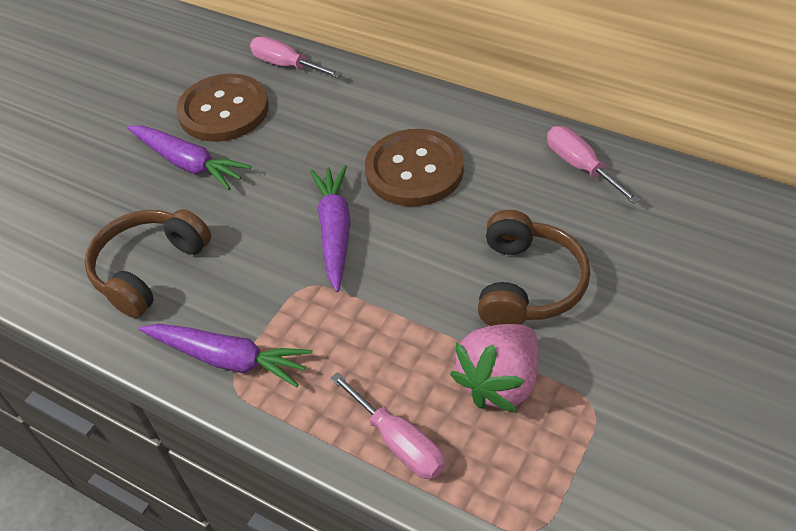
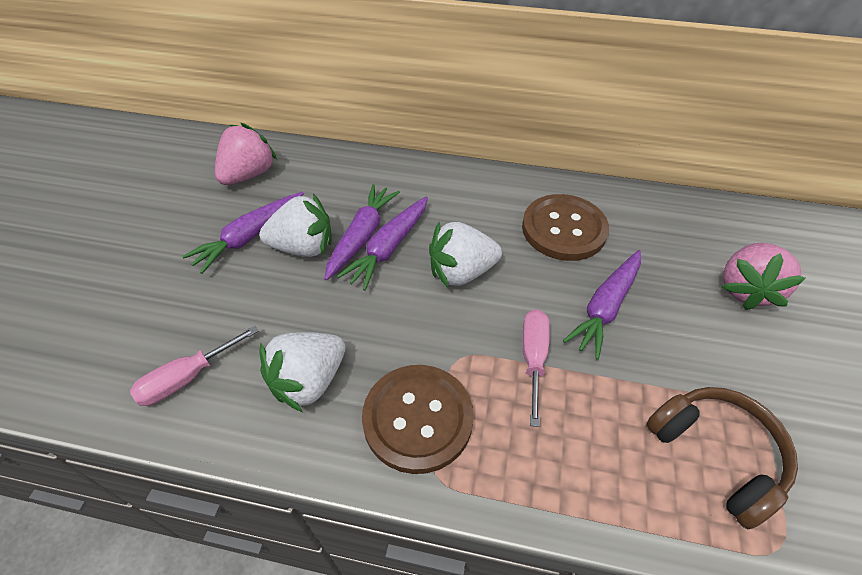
brown headphones: 2 -> 1
pink screwdriver: 3 -> 2
pink strawberry: 1 -> 2
purple carrot: 3 -> 4
white strawberry: 0 -> 3

